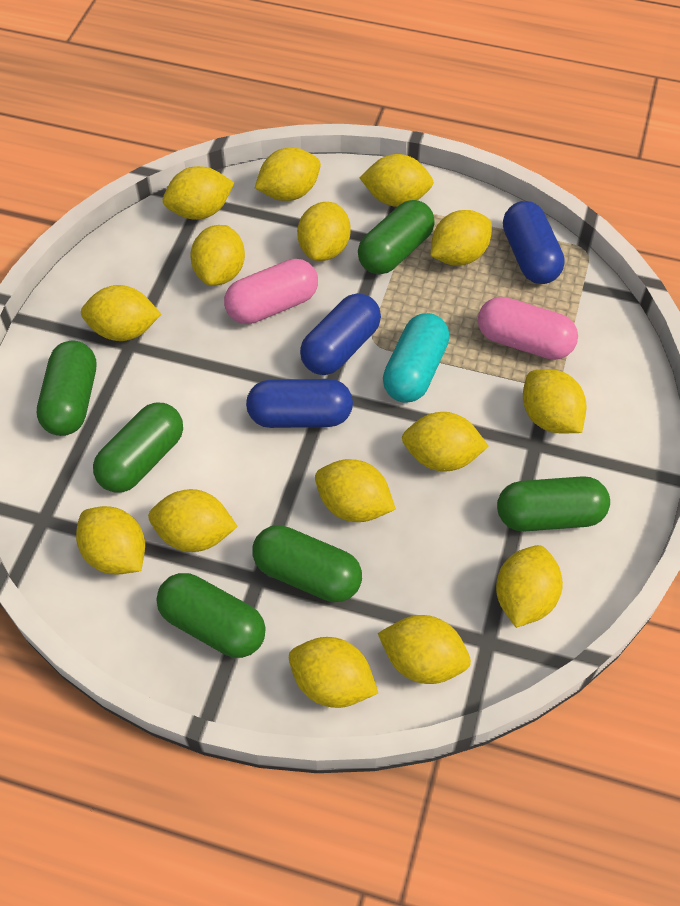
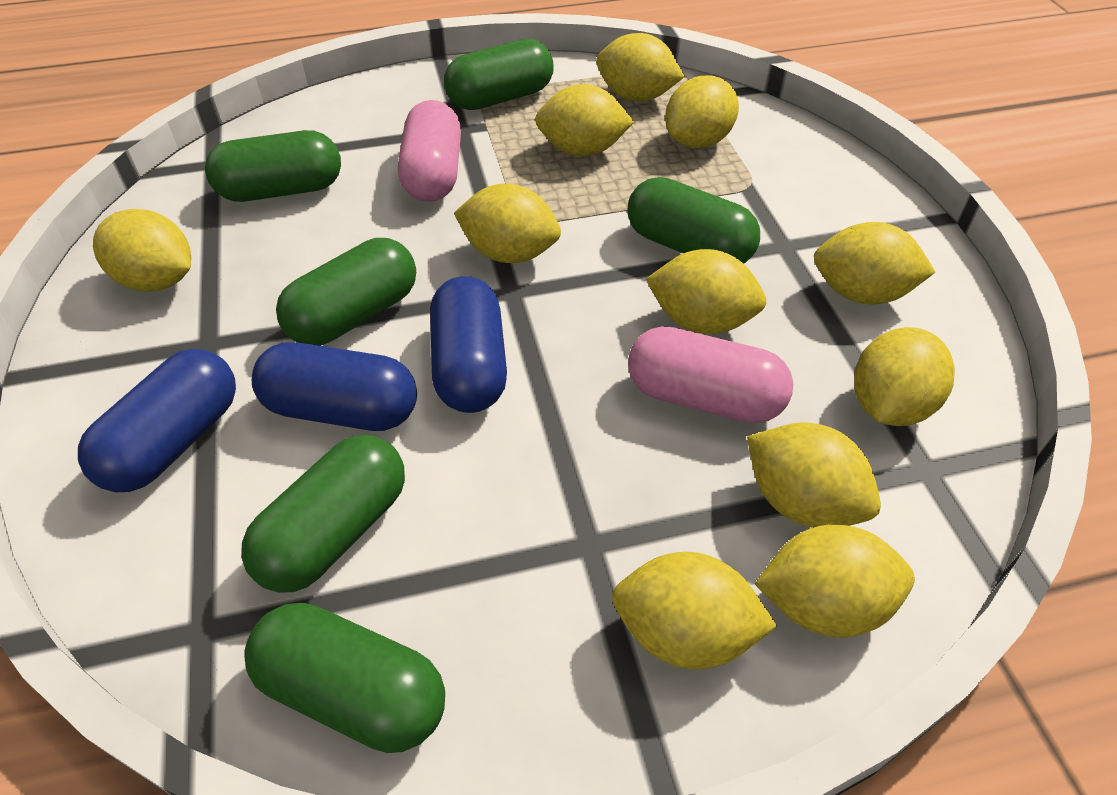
turquoise capsule: 1 -> 0
yellow lemon: 15 -> 11

